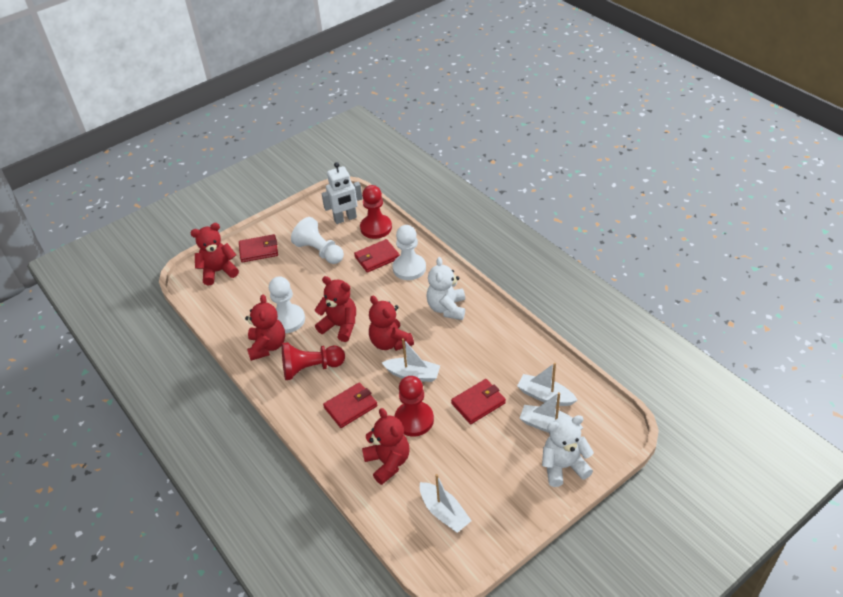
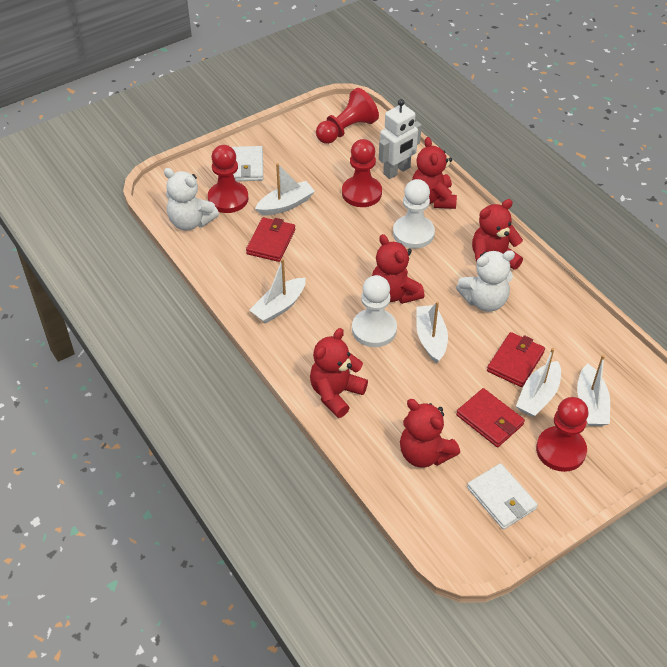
red pawn: 3 -> 4
red wallet: 4 -> 3
white boat: 4 -> 5
white pawn: 3 -> 2
white wallet: 0 -> 2

